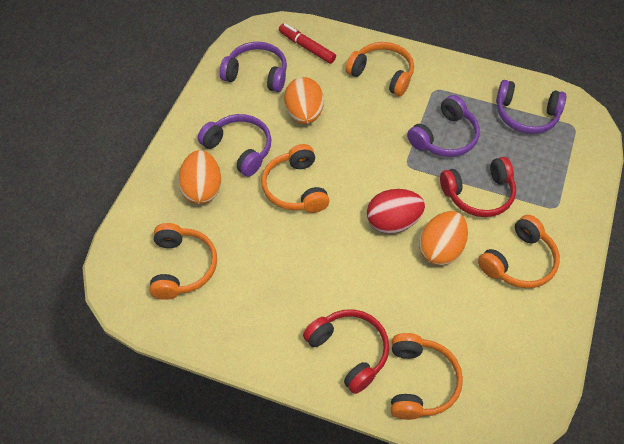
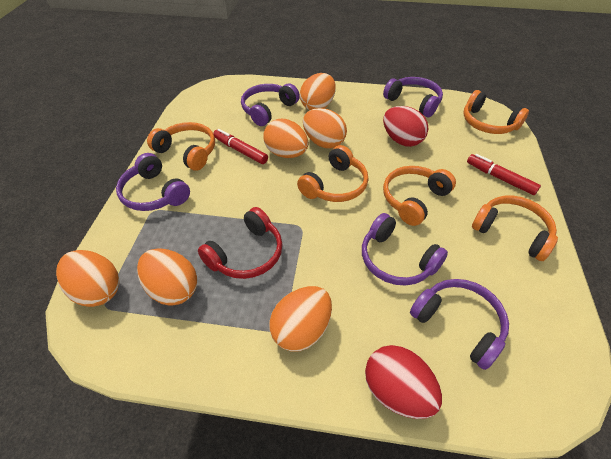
orange egg: 3 -> 6
purple headphones: 4 -> 5
red egg: 1 -> 2
red headphones: 2 -> 1
red marker: 1 -> 2

